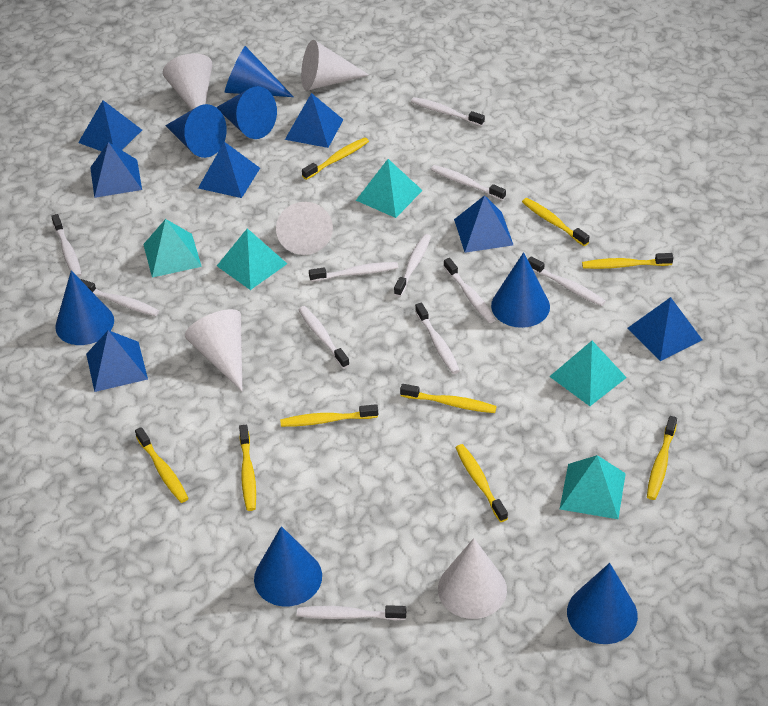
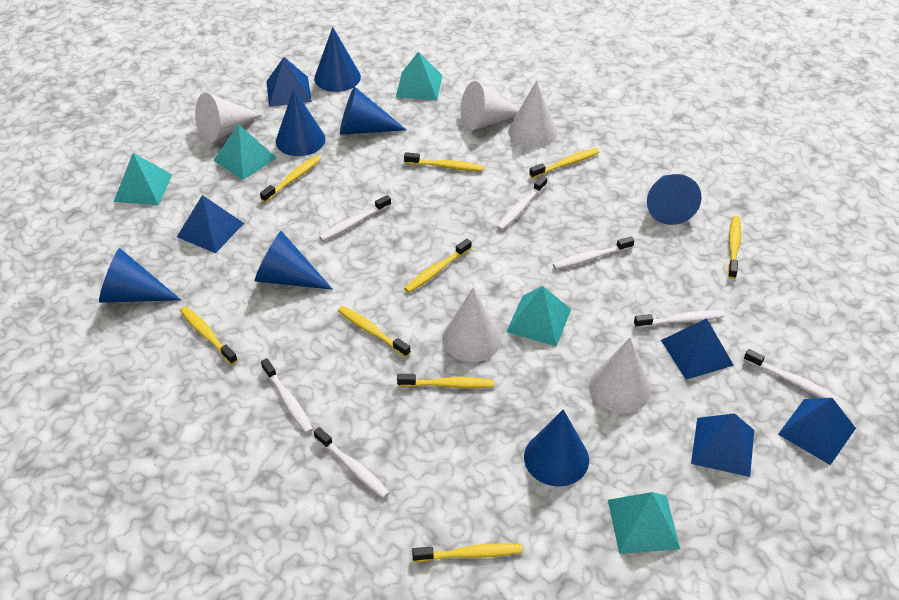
blue pyramid: 7 -> 5
white toothbrush: 11 -> 7

